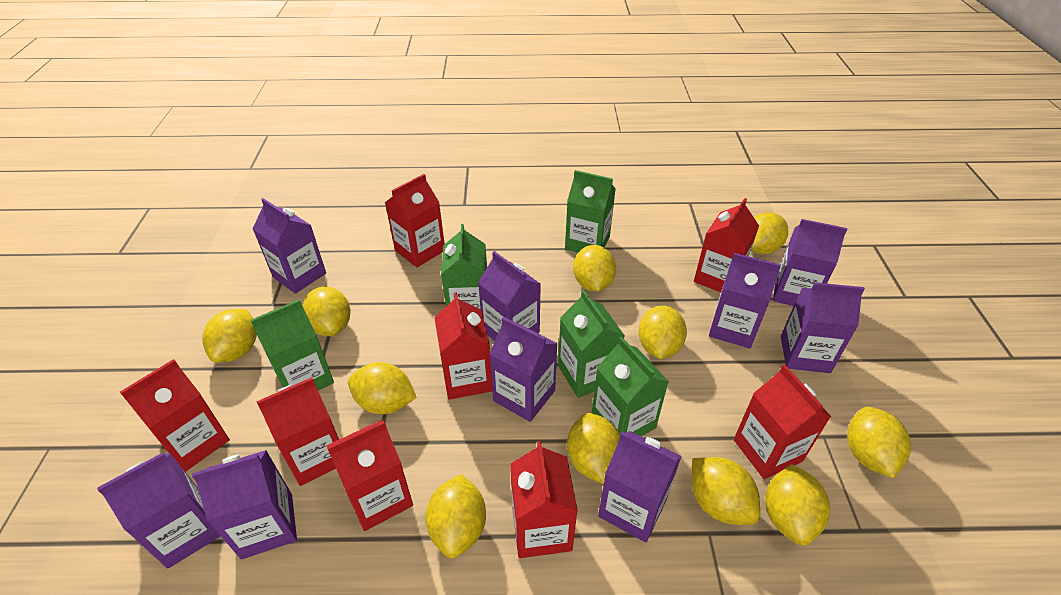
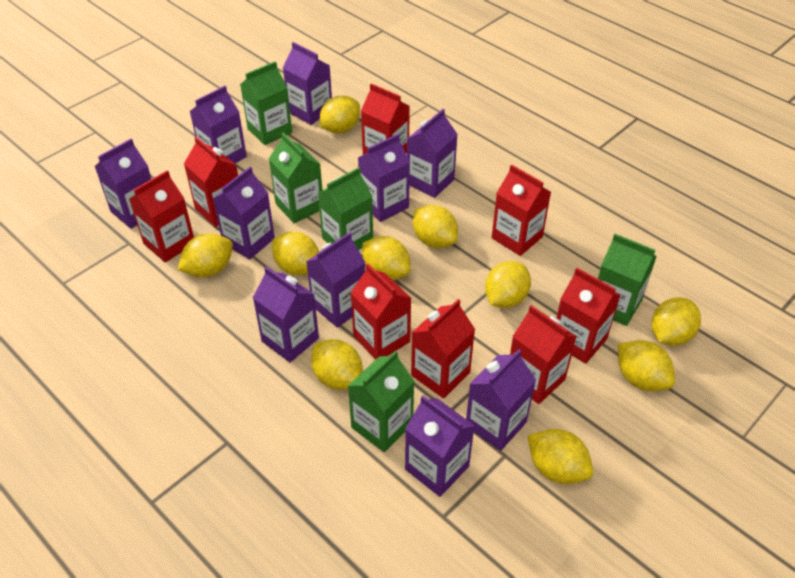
purple carton: 9 -> 10
yellow lemon: 11 -> 10

